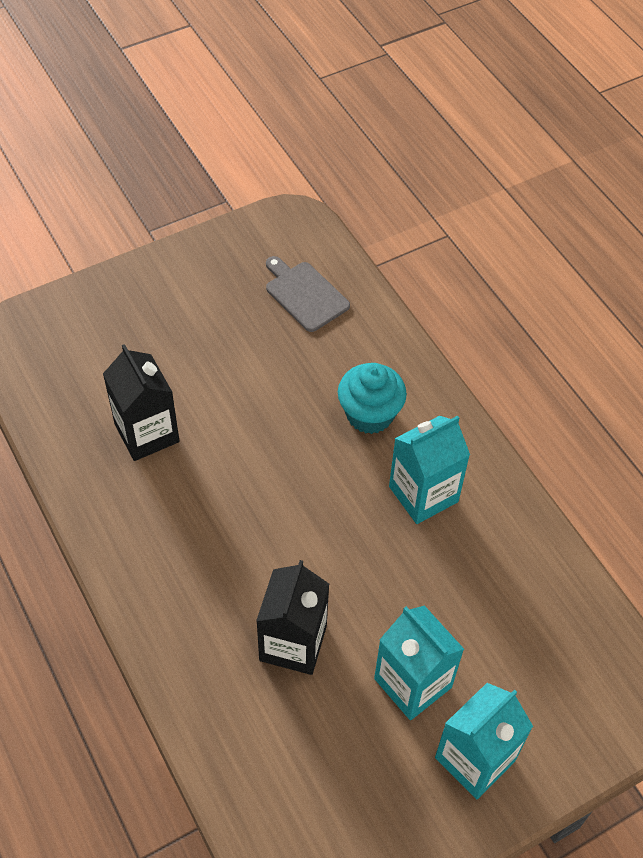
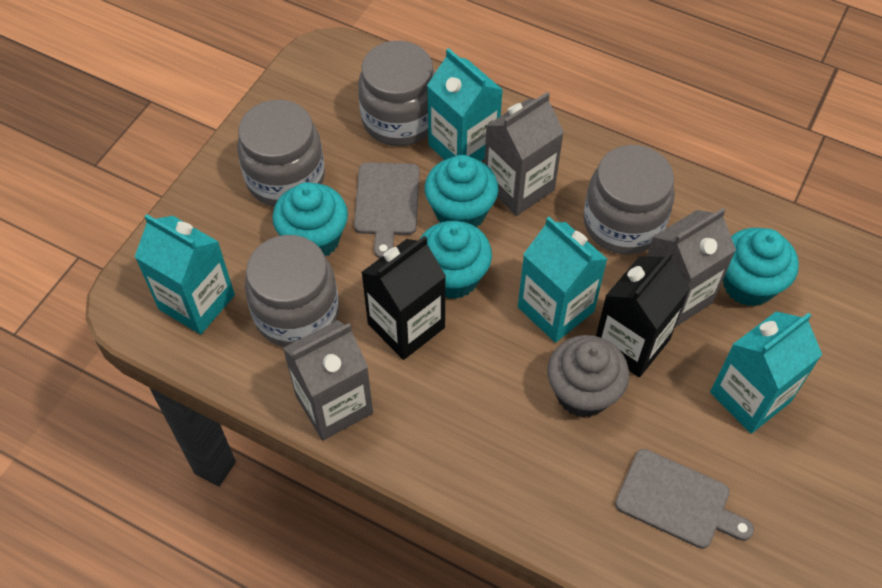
grey carton: 0 -> 3
grey cupcake: 0 -> 1
grey cutting board: 1 -> 2
grey jar: 0 -> 4
turquoise carton: 3 -> 4
turquoise cupcake: 1 -> 4

